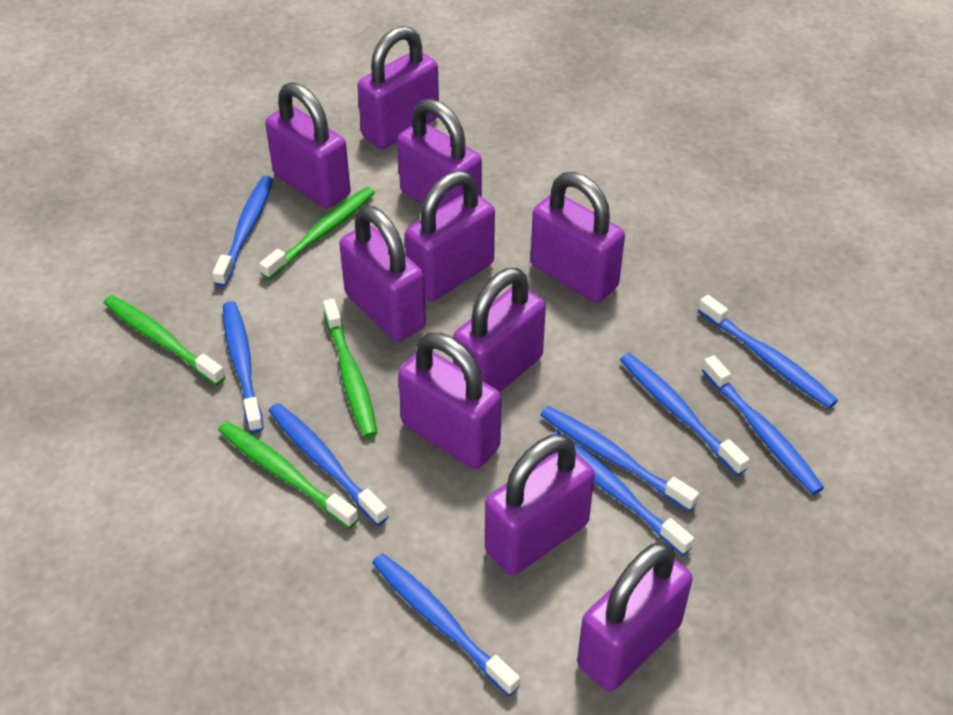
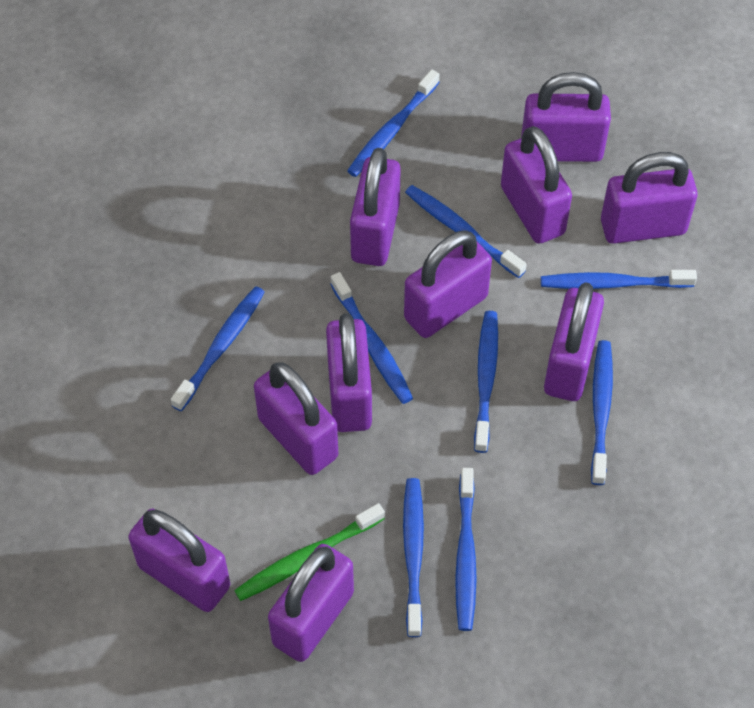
green toothbrush: 4 -> 1

